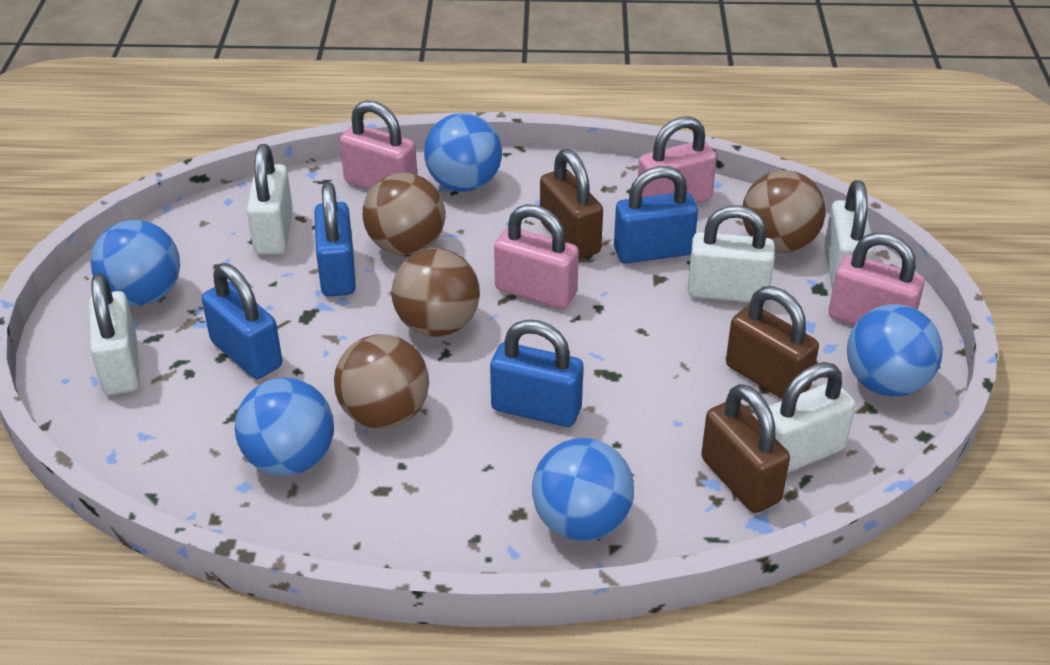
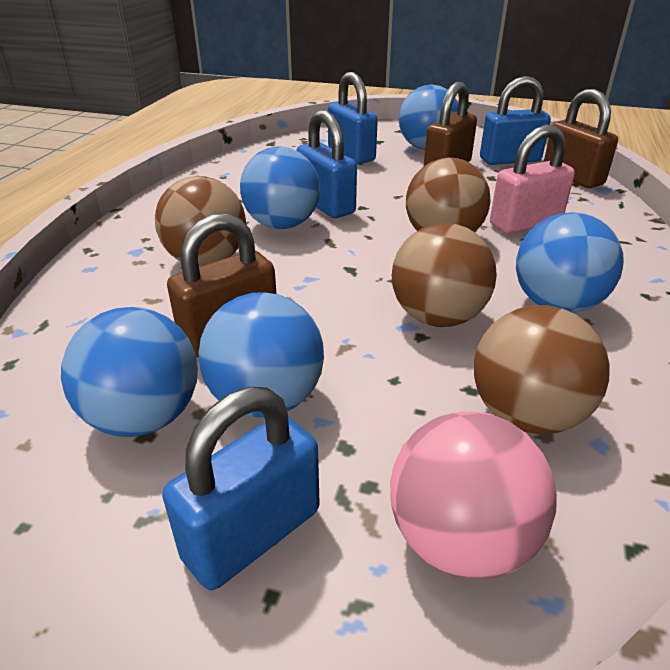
pink ball: 0 -> 1
pink padlock: 4 -> 1
white padlock: 5 -> 0

